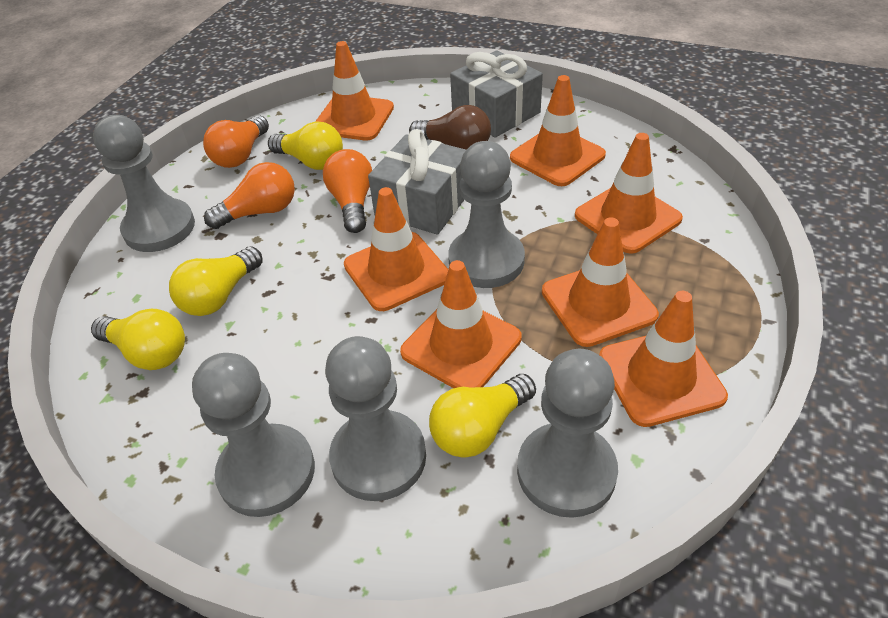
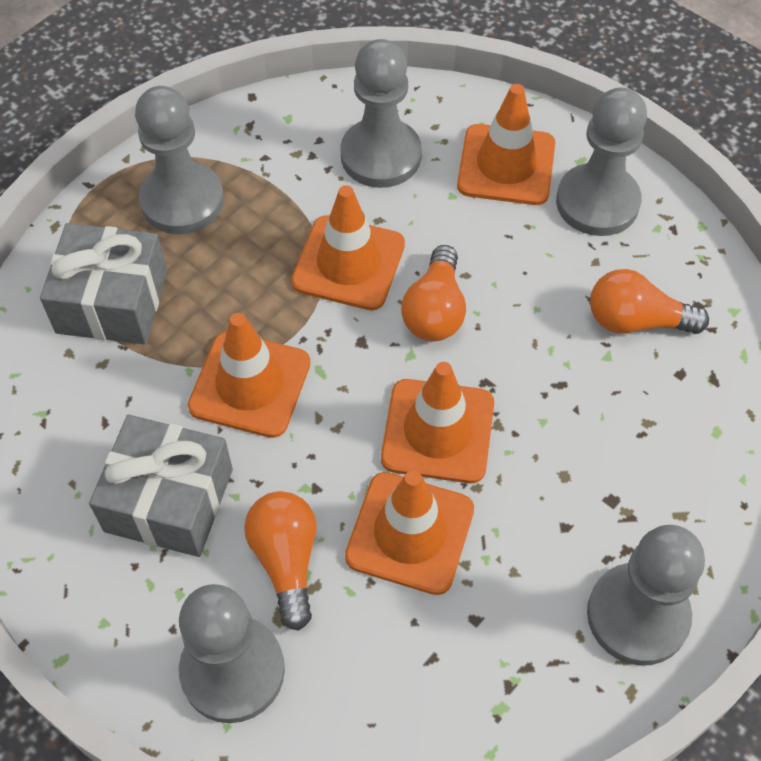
brown light bulb: 1 -> 0
orange traffic cone: 7 -> 5
yellow light bulb: 4 -> 0

